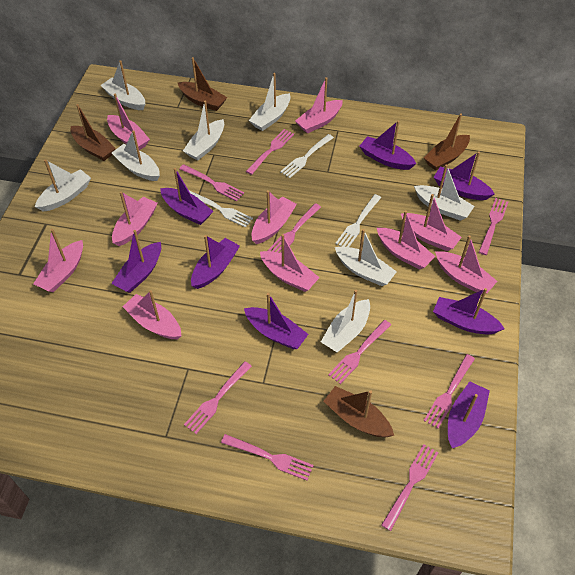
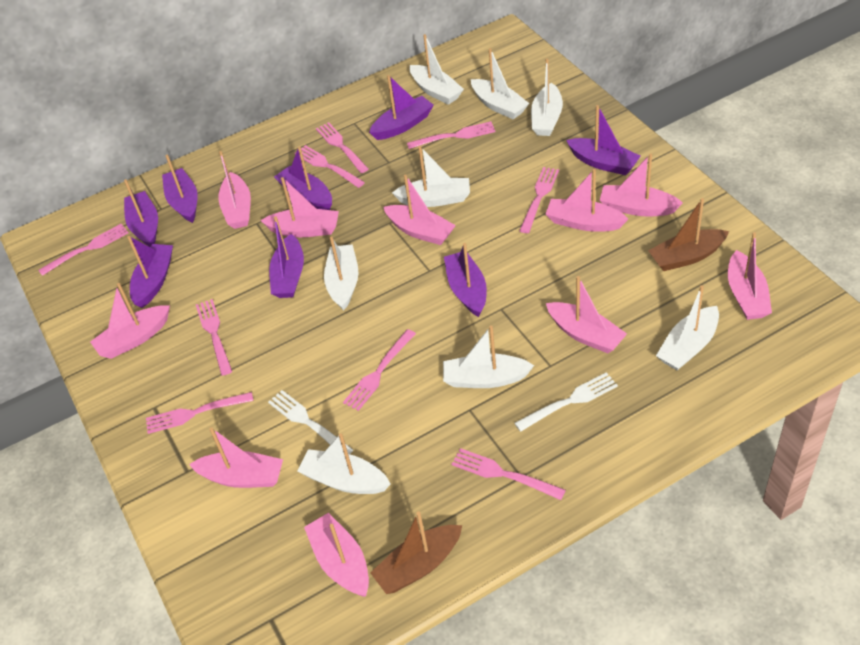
brown boat: 4 -> 2
white fork: 3 -> 2

